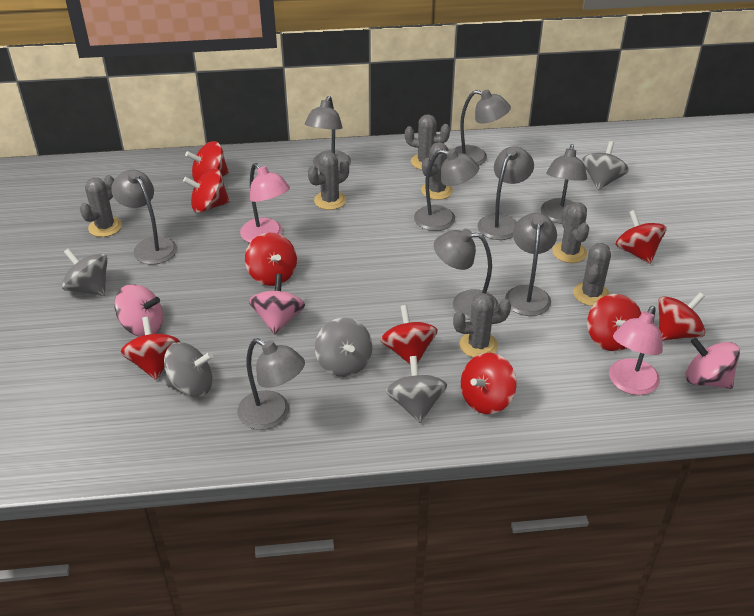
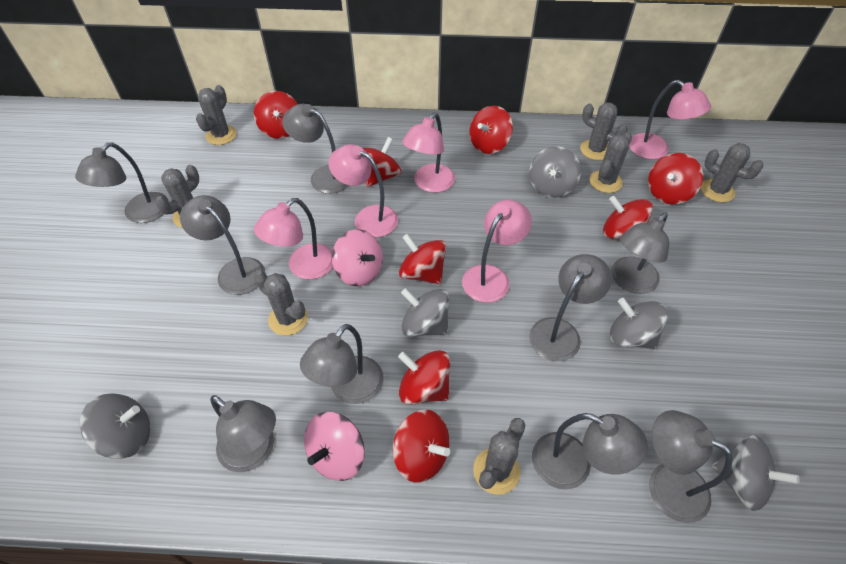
pink lamp: 2 -> 5
pink spinning top: 3 -> 2
red spinning top: 9 -> 8

